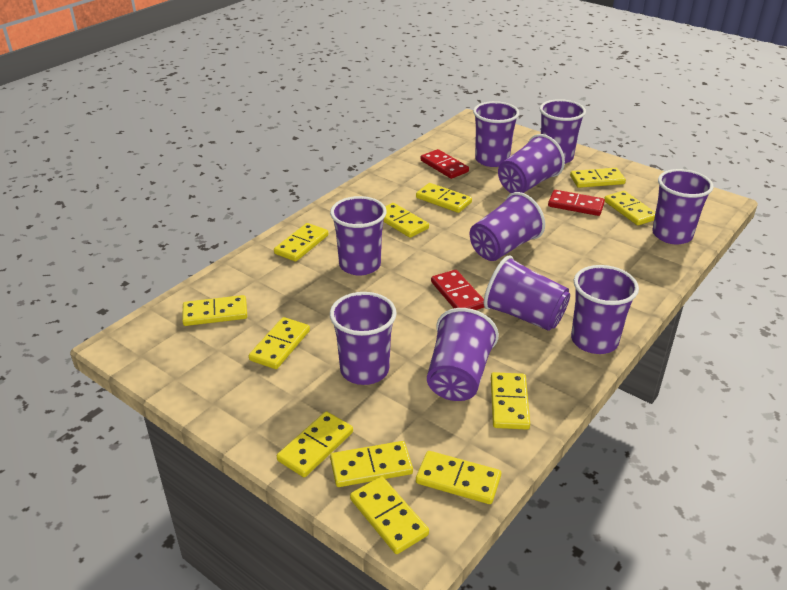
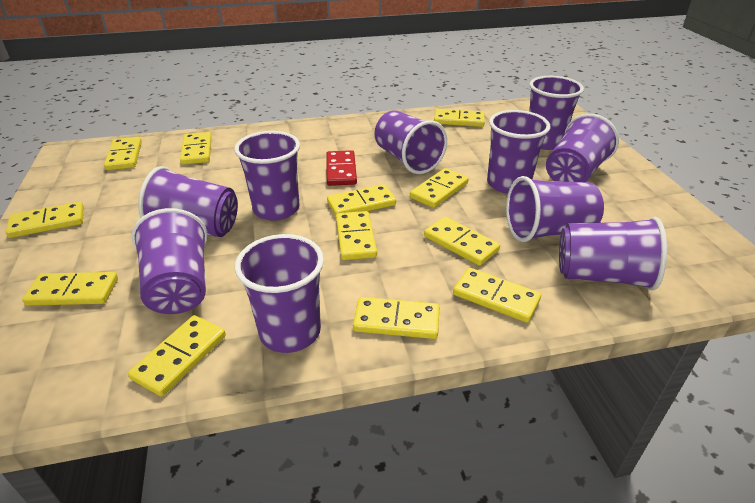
red domino: 3 -> 1

